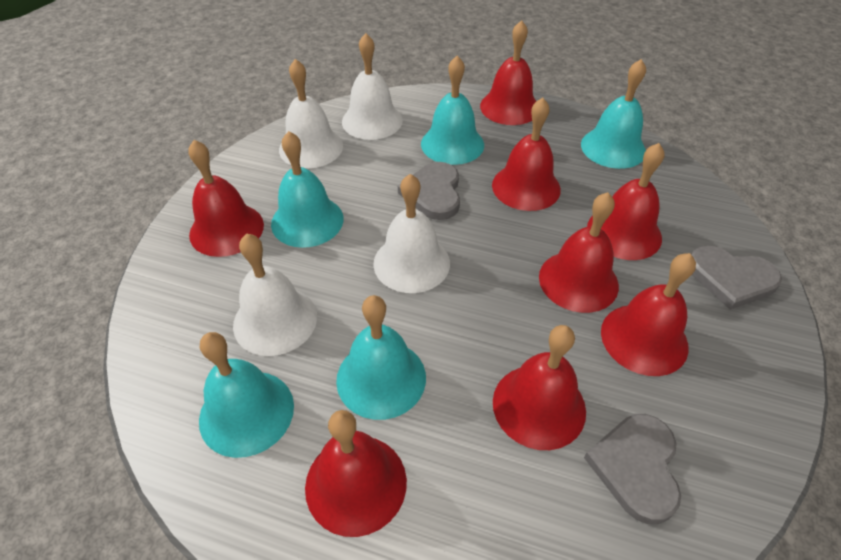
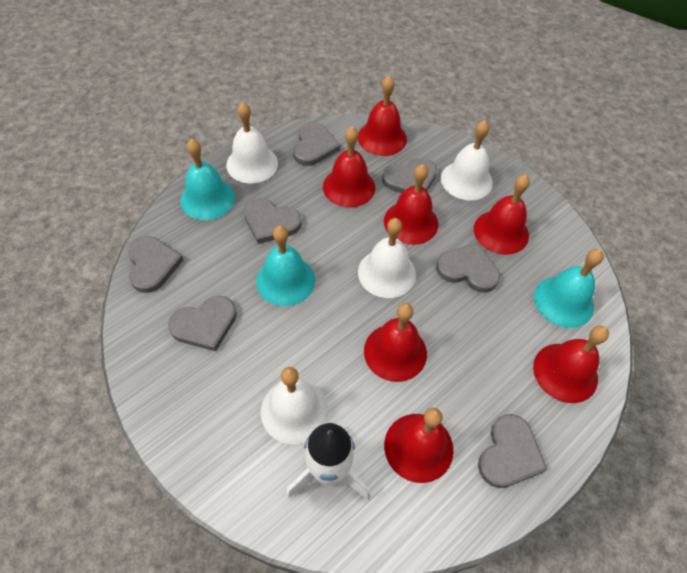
grey heart: 3 -> 7
red bell: 8 -> 7
turquoise bell: 5 -> 3
white rocket: 0 -> 1

